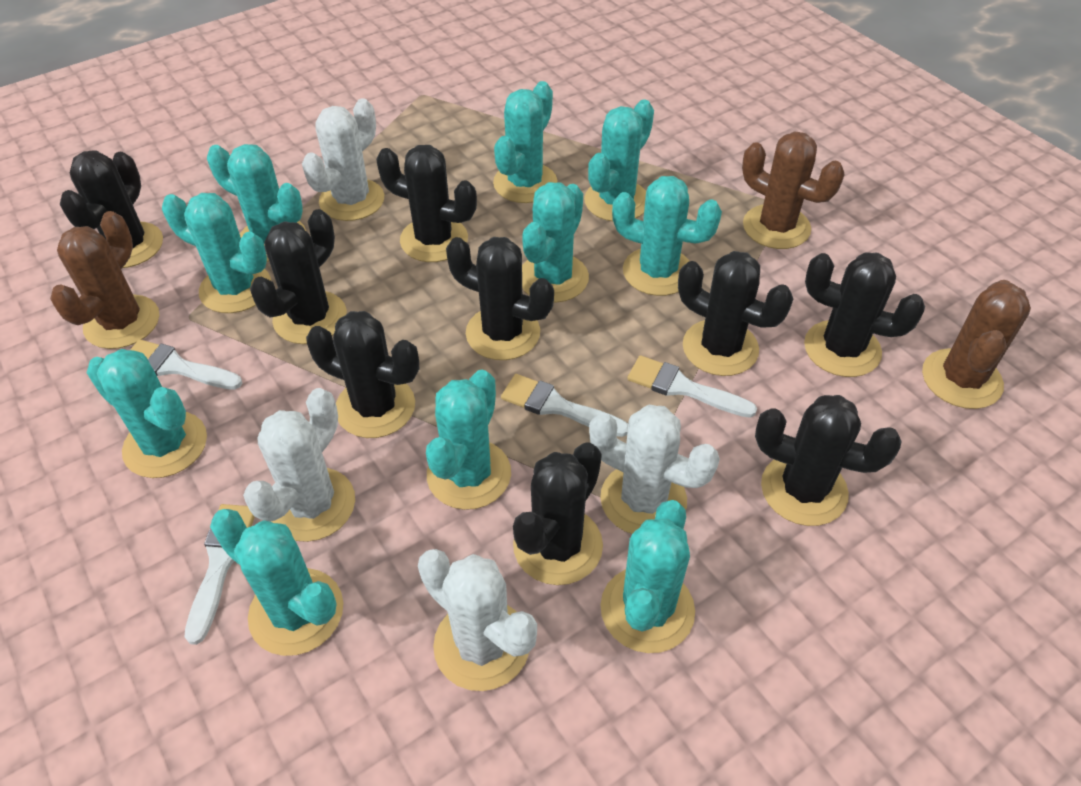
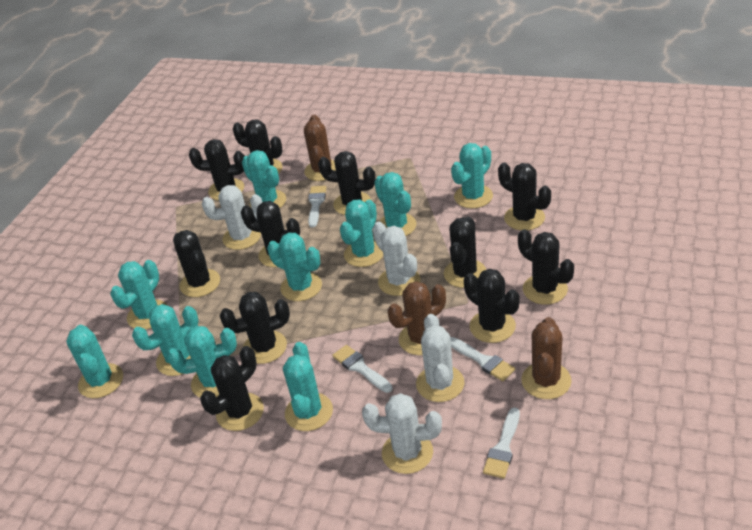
black cactus: 9 -> 11

